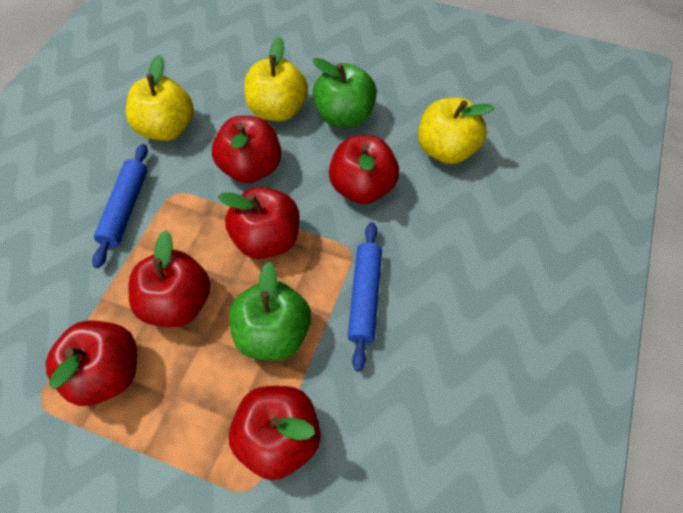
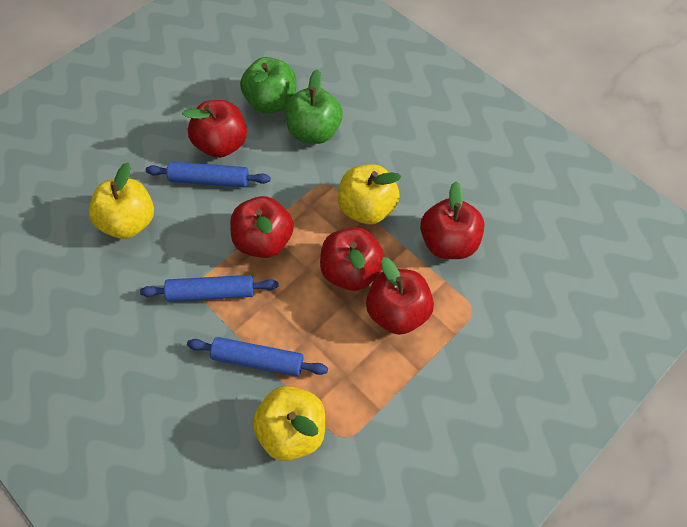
blue rolling pin: 2 -> 3
red apple: 6 -> 5

